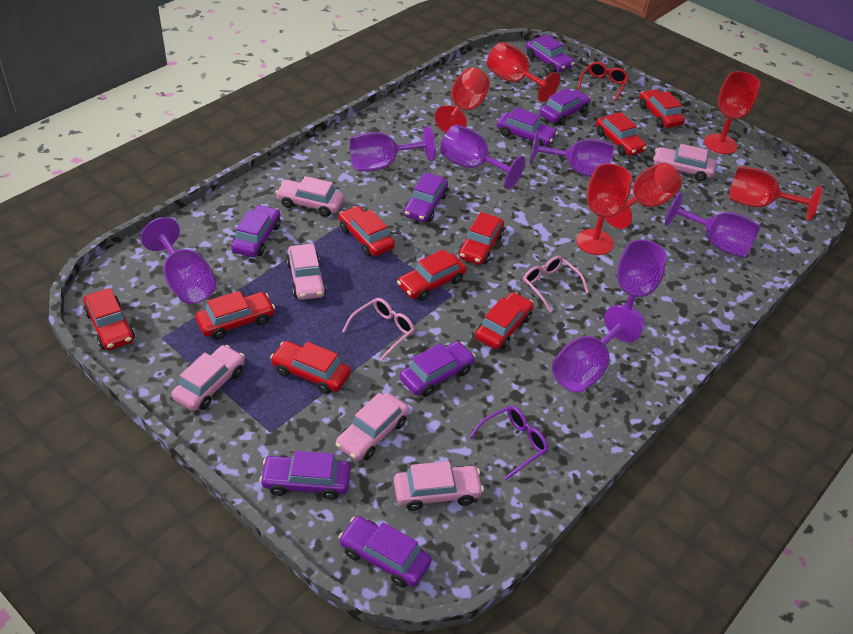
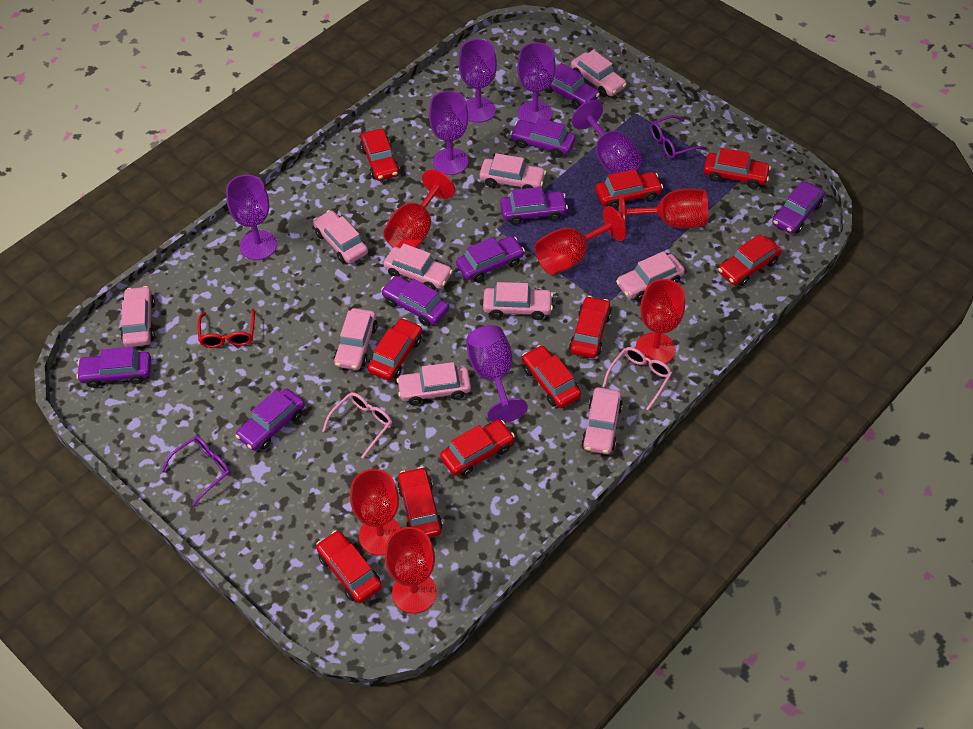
pink car: 6 -> 10
purple glasses: 1 -> 2
purple goblet: 7 -> 6
red car: 9 -> 10

